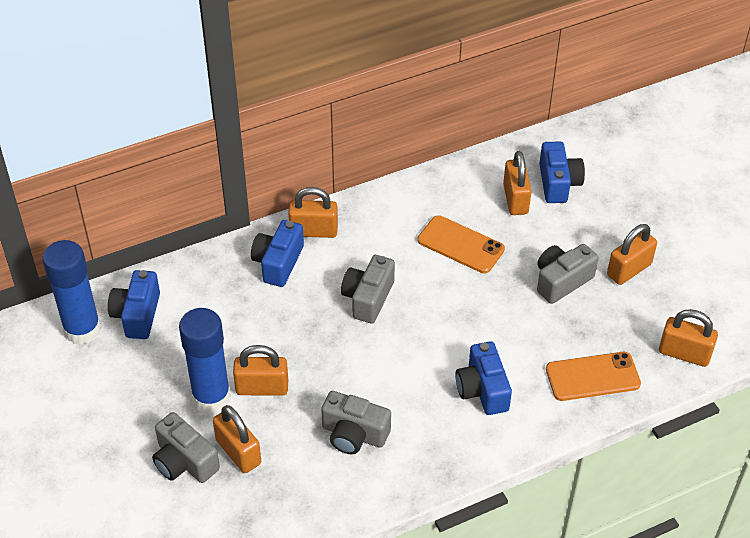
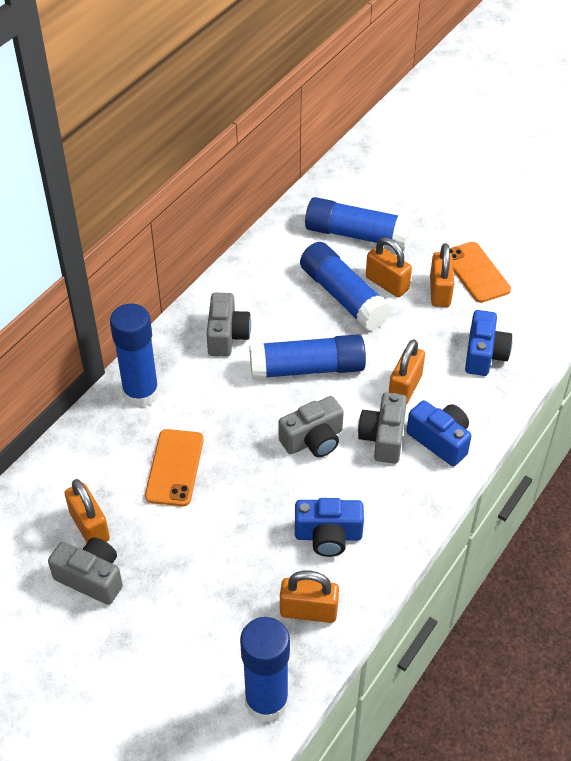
blue camera: 4 -> 3
blue glue stick: 2 -> 5
orange padlock: 6 -> 5

